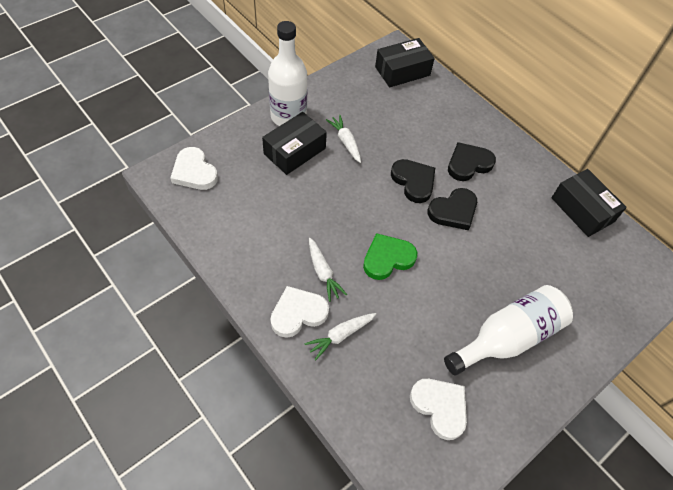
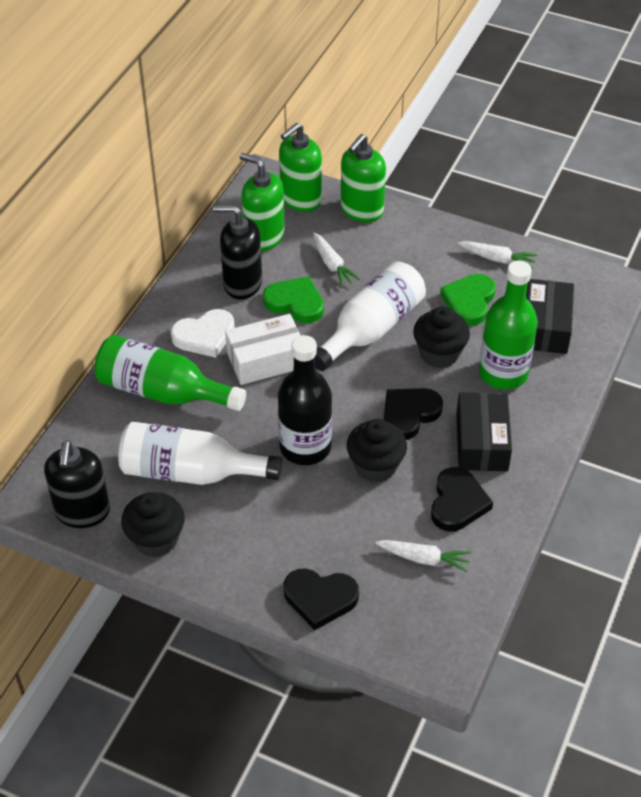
black bottle: 0 -> 1
black box: 3 -> 2
black cupcake: 0 -> 3
black soap dispenser: 0 -> 2
green bottle: 0 -> 2
green heart: 1 -> 2
green soap dispenser: 0 -> 3
white box: 0 -> 1
white heart: 3 -> 1

